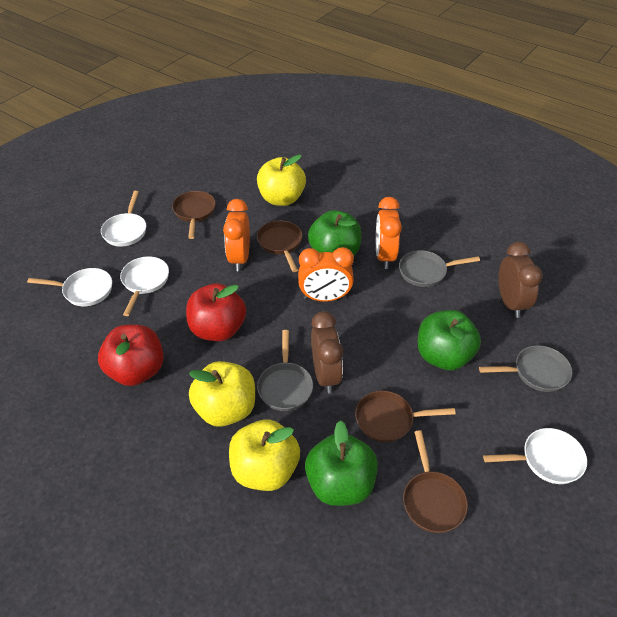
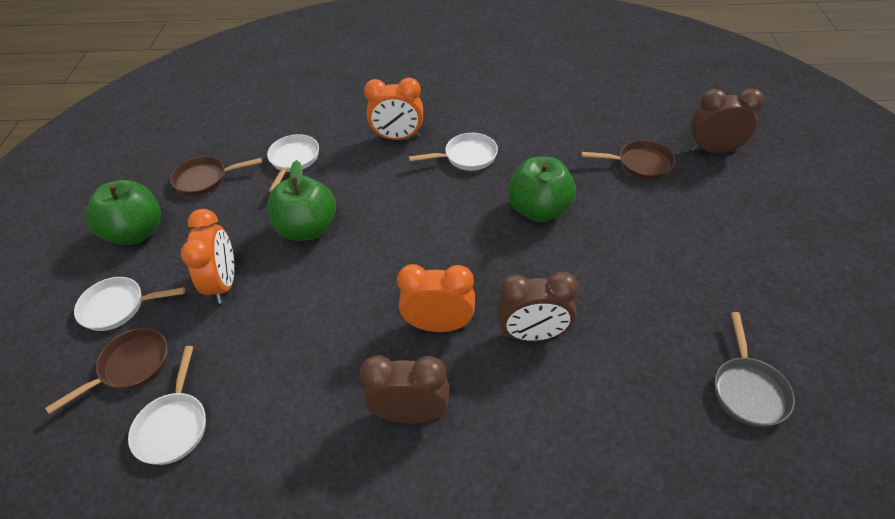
brown clock: 2 -> 3
brown pan: 4 -> 3
grey pan: 3 -> 1
red apple: 2 -> 0
yellow apple: 3 -> 0

